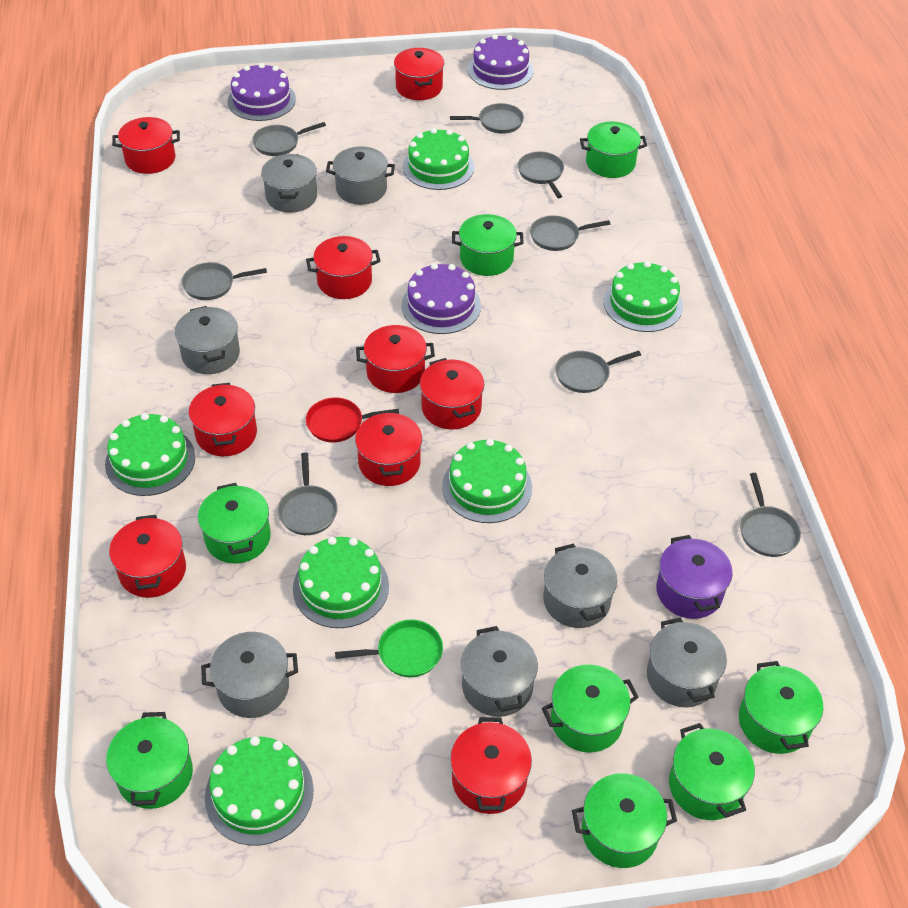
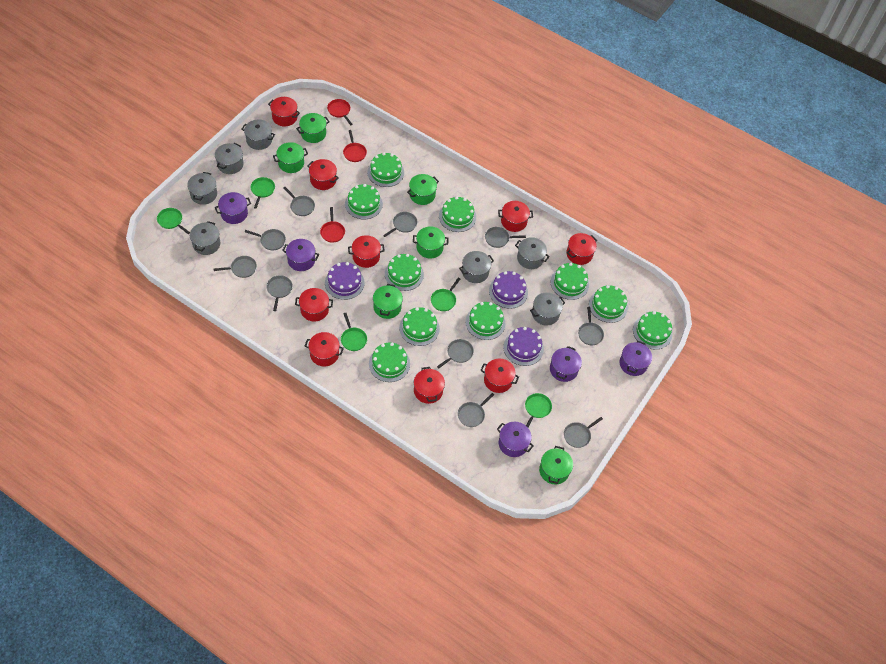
green cake: 6 -> 10
green pan: 1 -> 5
green pot: 8 -> 6
grey pan: 8 -> 10
purple pot: 1 -> 5
red pan: 1 -> 3

